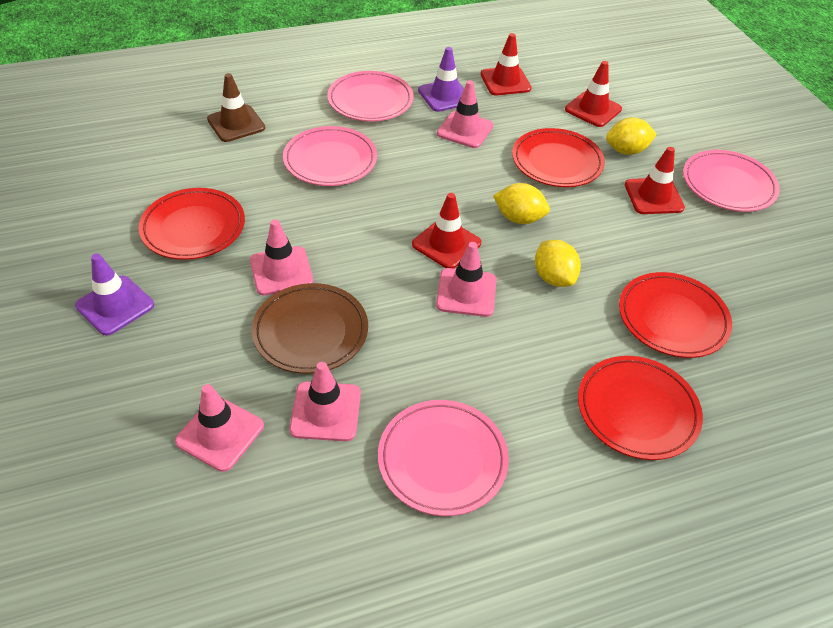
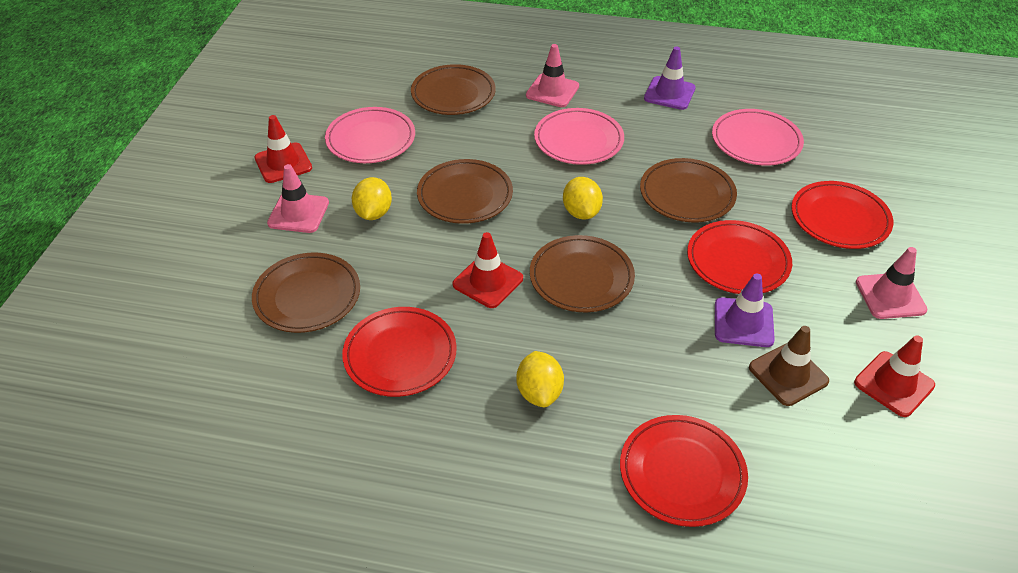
brown plate: 1 -> 5
pink plate: 4 -> 3
pink traffic cone: 5 -> 3
red traffic cone: 4 -> 3

